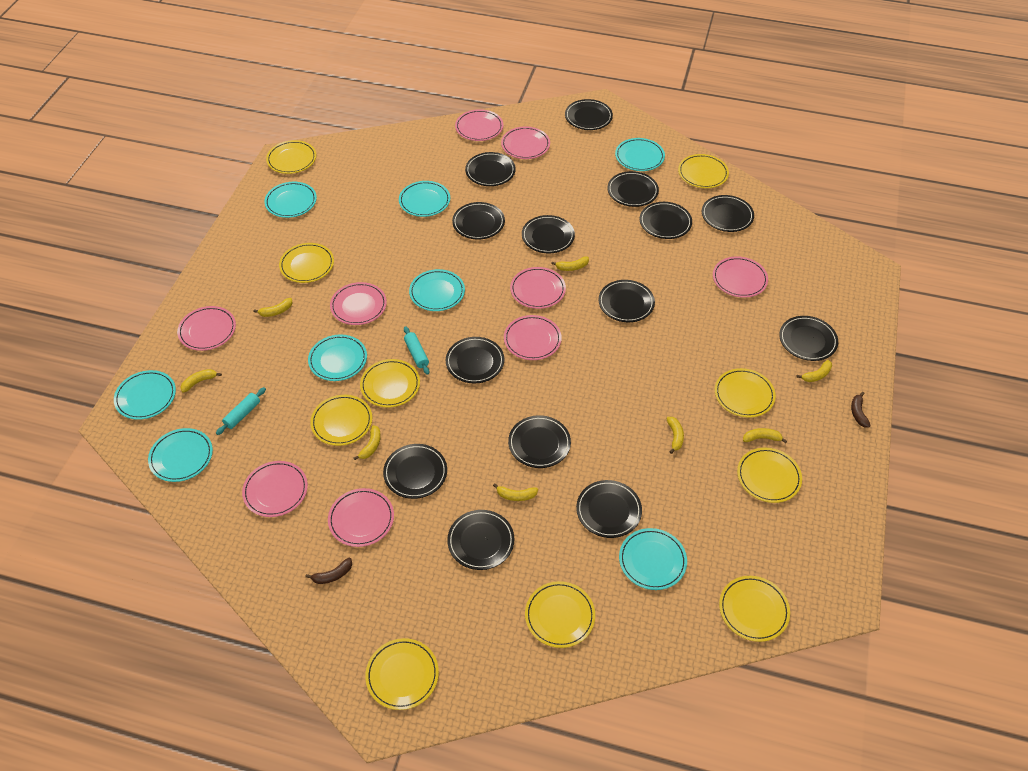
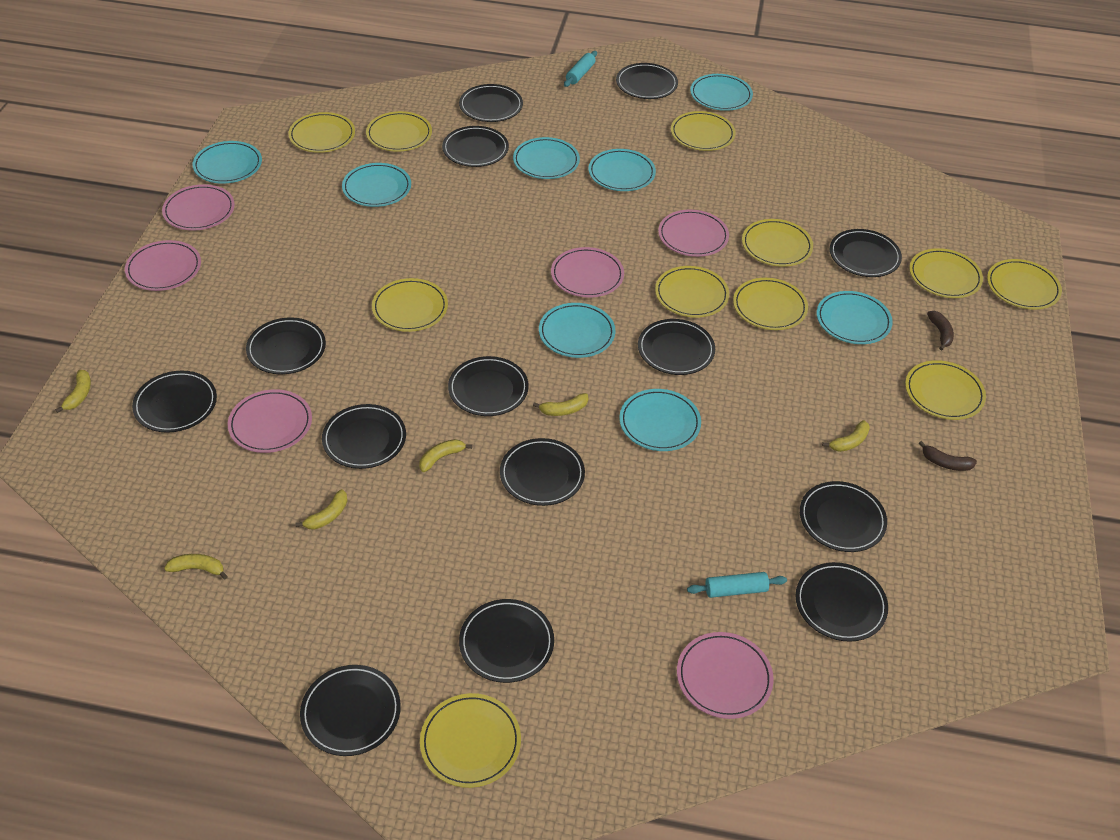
pink plate: 9 -> 6
yellow banana: 8 -> 6
yellow plate: 10 -> 11

